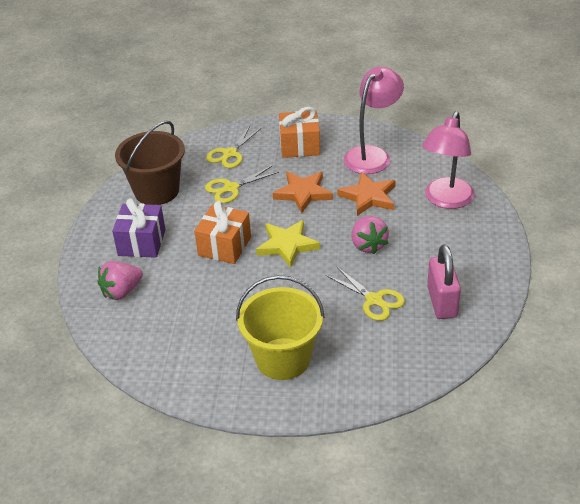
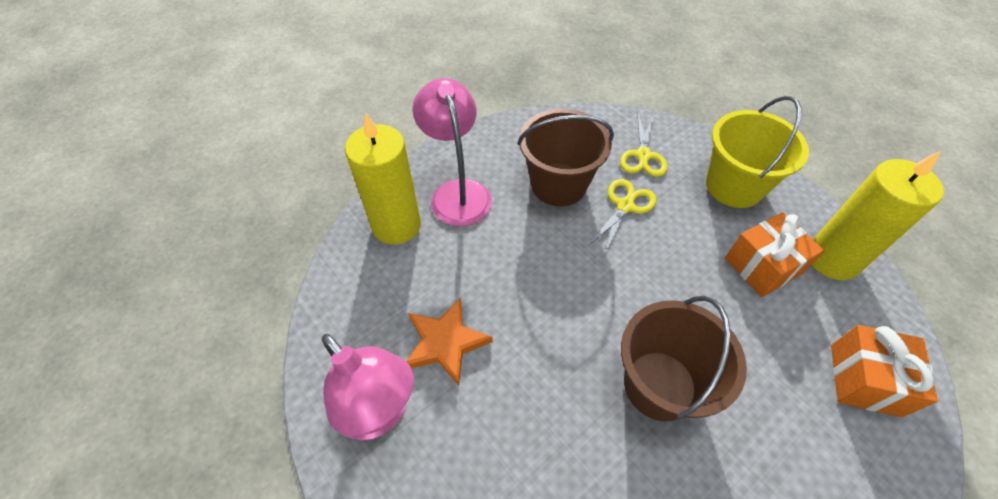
brown bucket: 1 -> 2
orange star: 2 -> 1
pink padlock: 1 -> 0
pink strawberry: 2 -> 0
purple gift: 1 -> 0
yellow candle: 0 -> 2
yellow scissors: 3 -> 2
yellow star: 1 -> 0

